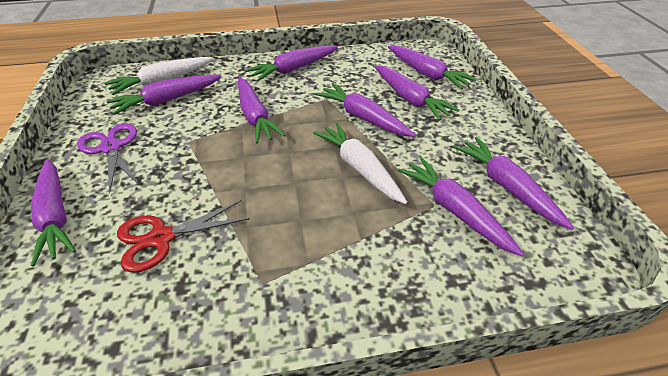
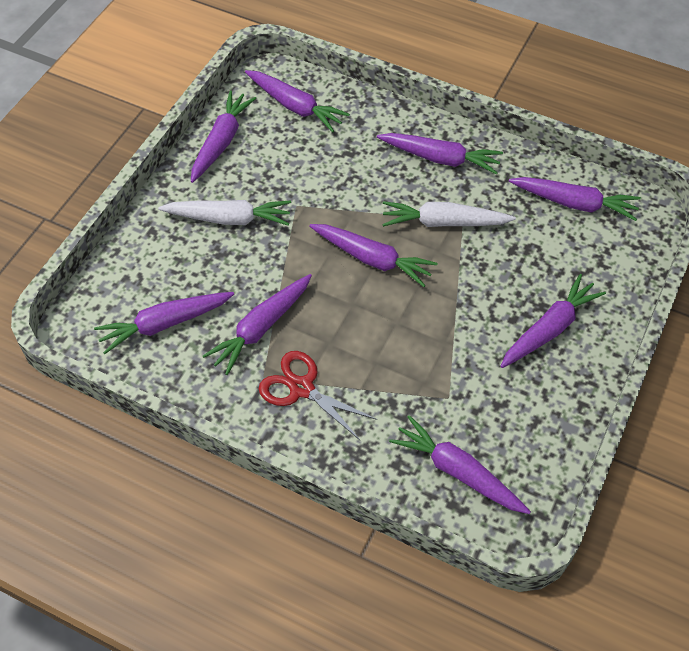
purple scissors: 1 -> 0

